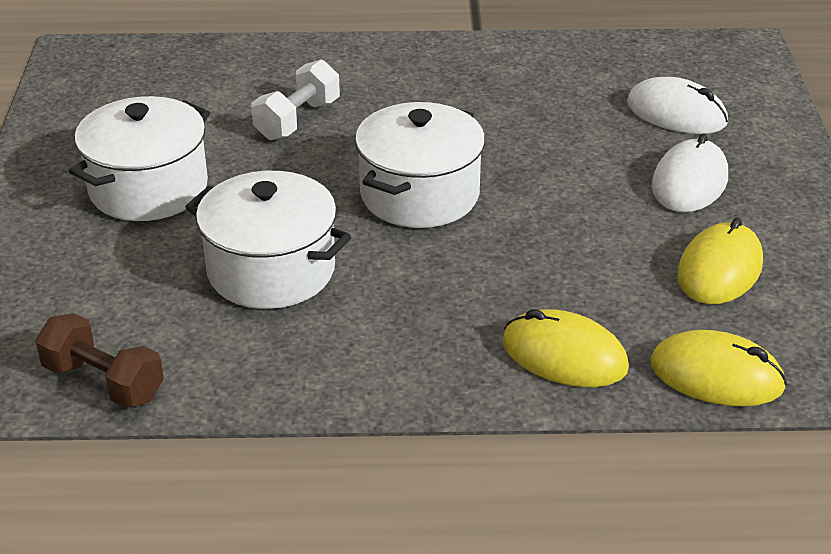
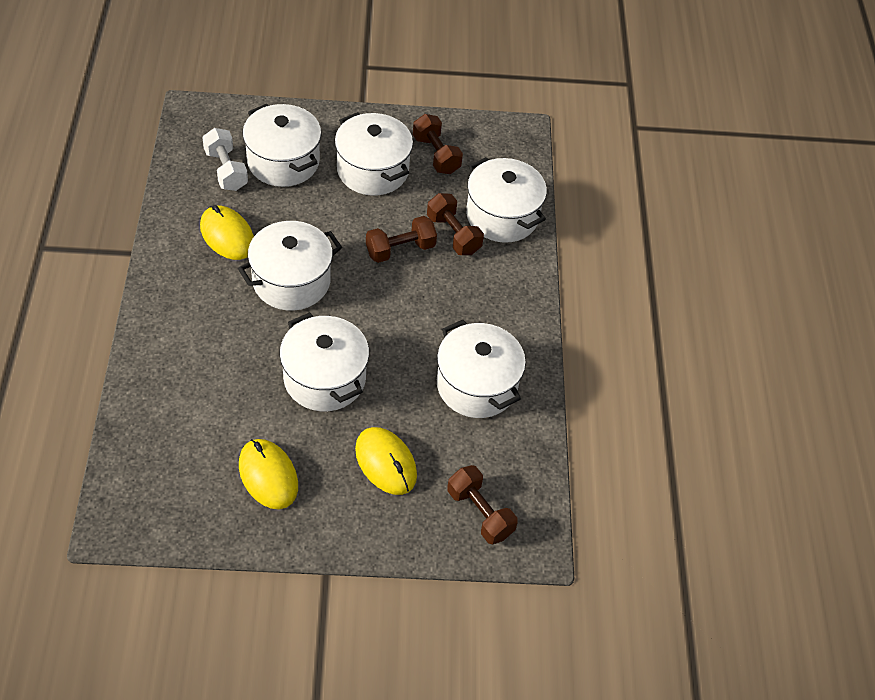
brown dumbbell: 1 -> 4
white mouse: 2 -> 0
white pot: 3 -> 6

